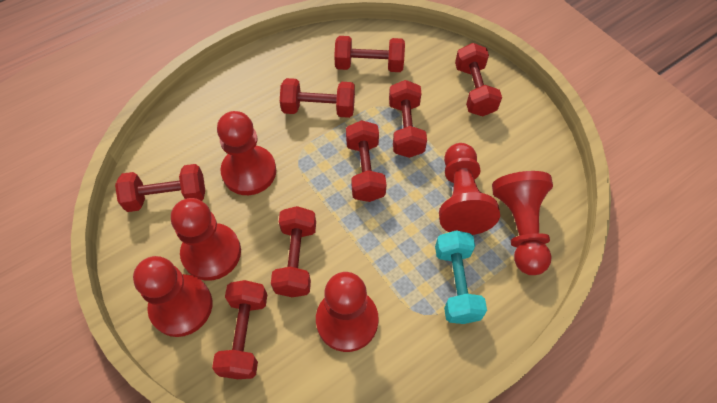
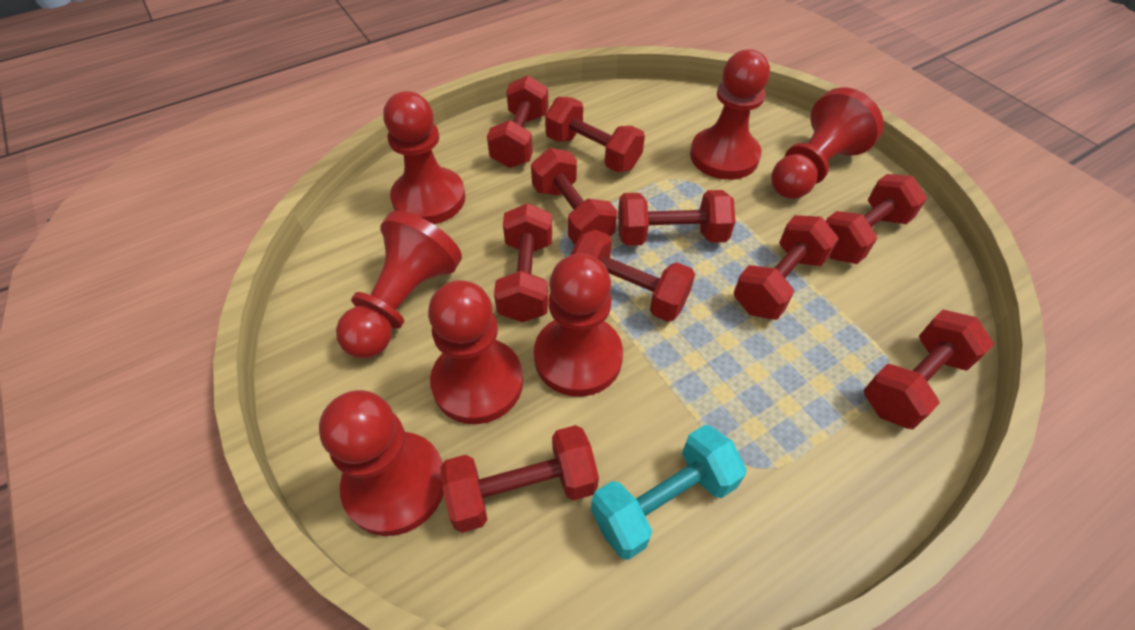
red dumbbell: 8 -> 10
red pawn: 6 -> 7

